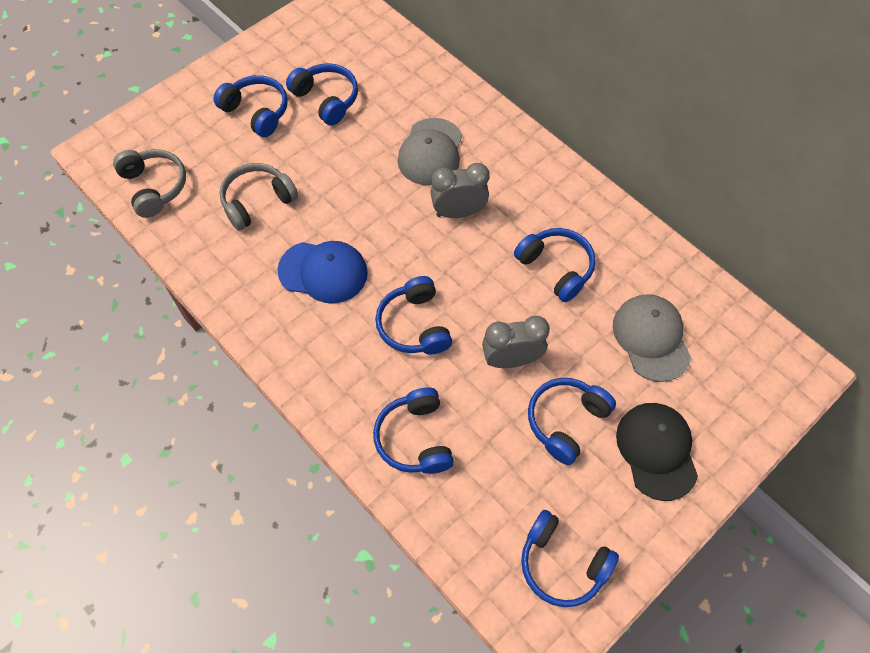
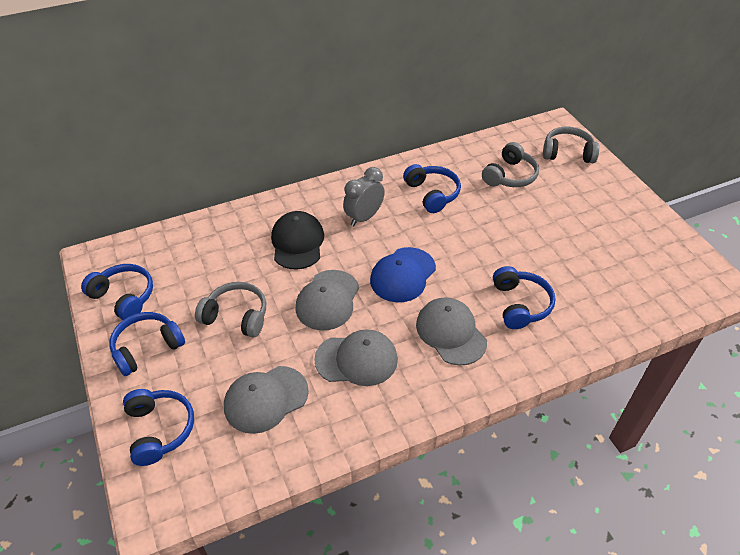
blue headphones: 7 -> 5
grey cap: 2 -> 4
grey clock: 2 -> 1
grey headphones: 2 -> 3

